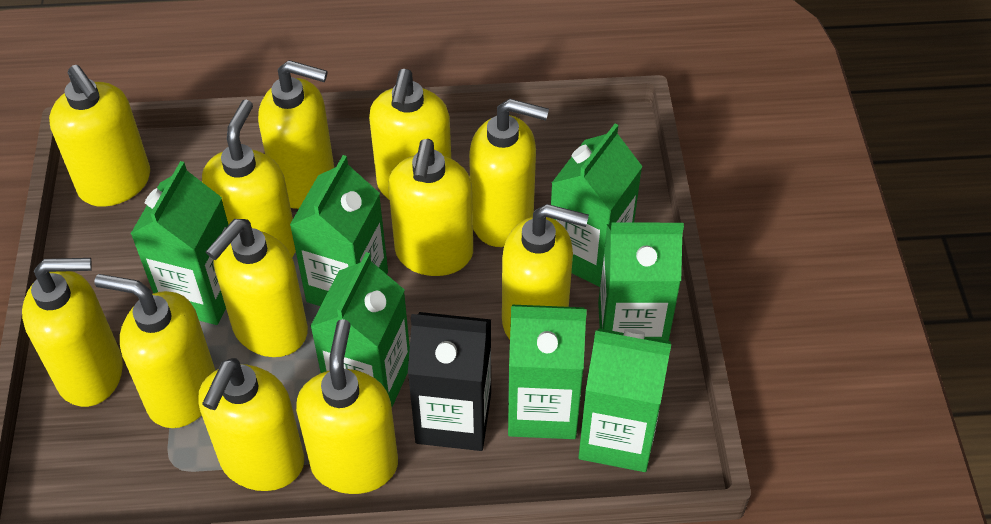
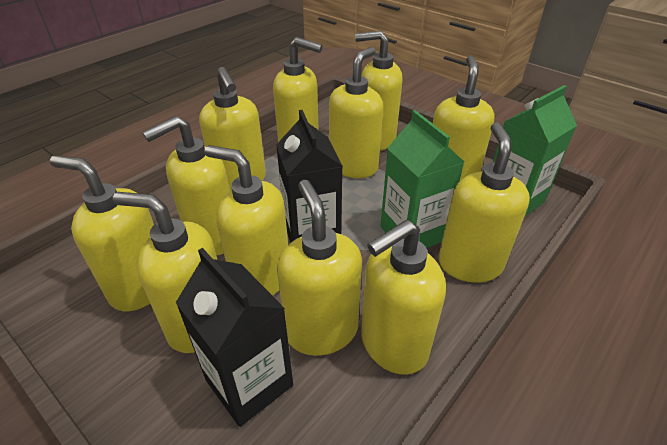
black carton: 1 -> 2
green carton: 7 -> 2

